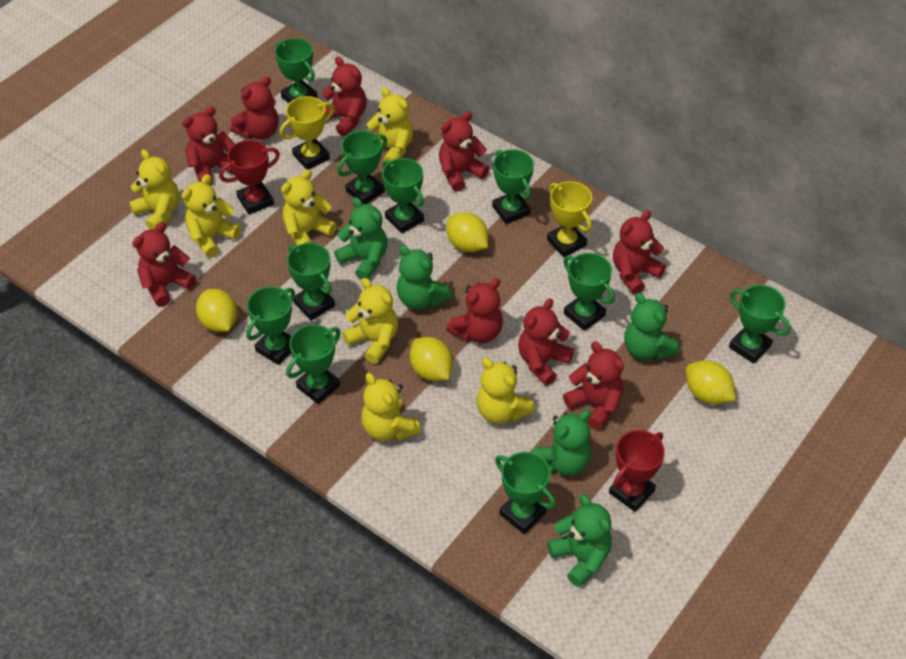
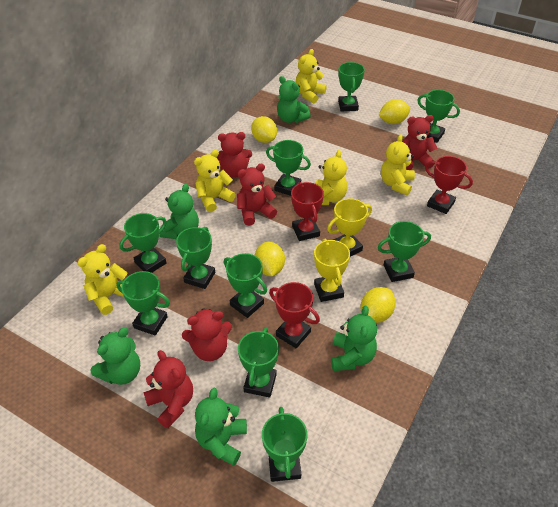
red teddy bear: 9 -> 5
red trophy: 2 -> 3
yellow teddy bear: 7 -> 5

